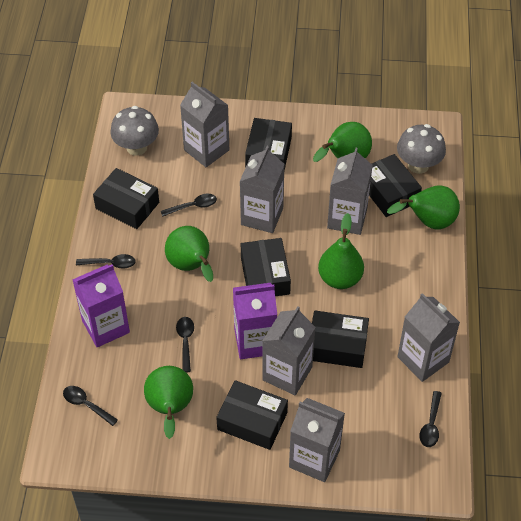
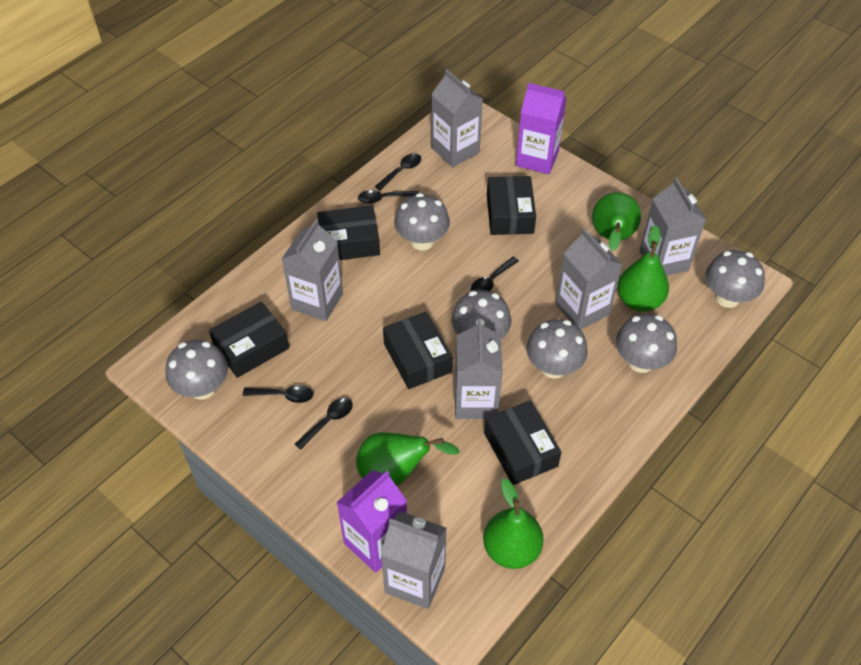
black box: 6 -> 5
green pear: 5 -> 4
grey mushroom: 2 -> 6

